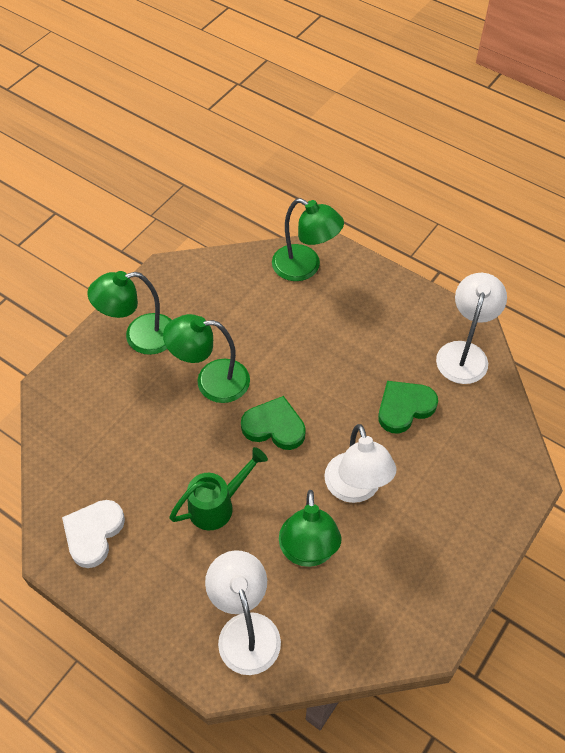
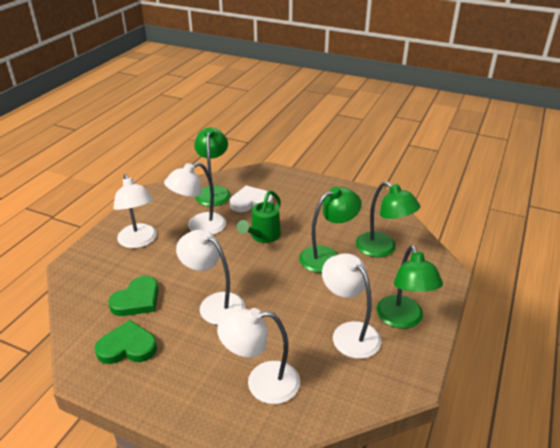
white lamp: 3 -> 5

